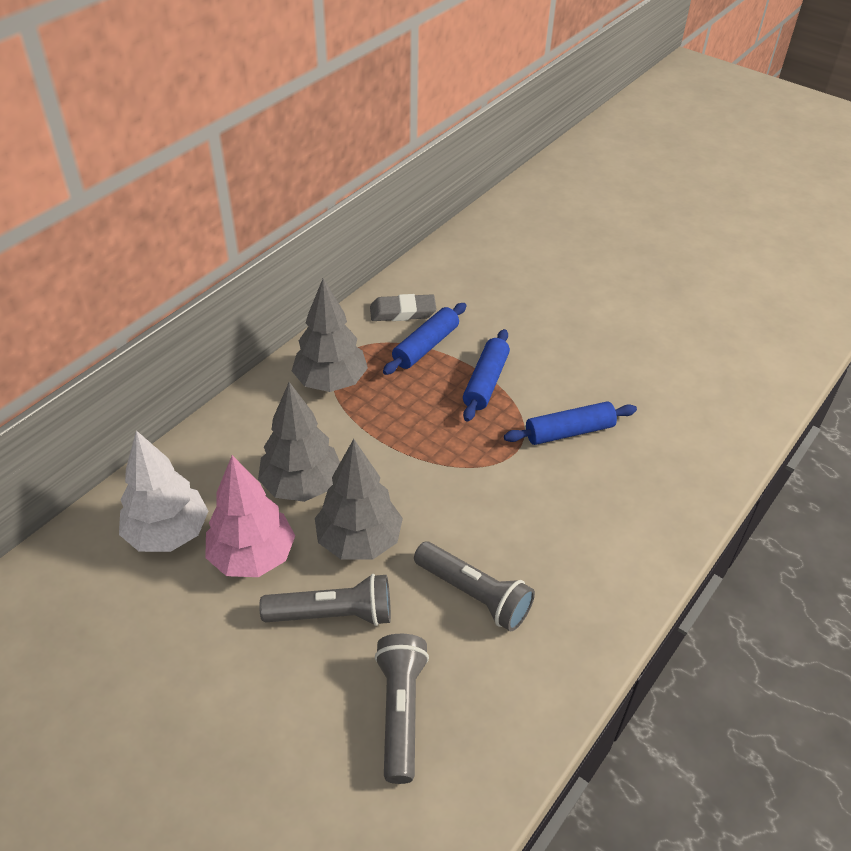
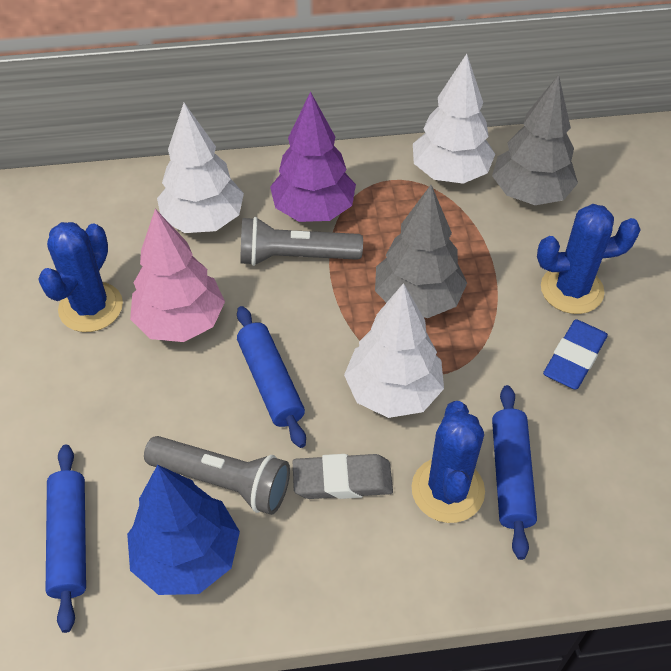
blue cactus: 0 -> 3
blue eraser: 0 -> 1
blue tree: 0 -> 1
grey flashlight: 3 -> 2
grey tree: 3 -> 2
purple tree: 0 -> 1
white tree: 1 -> 3

